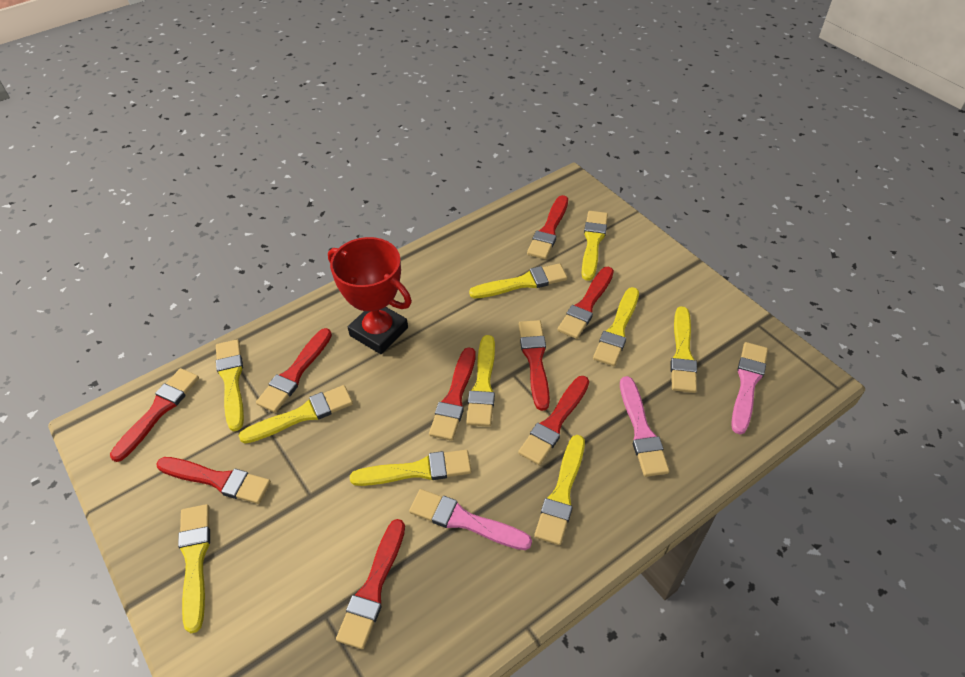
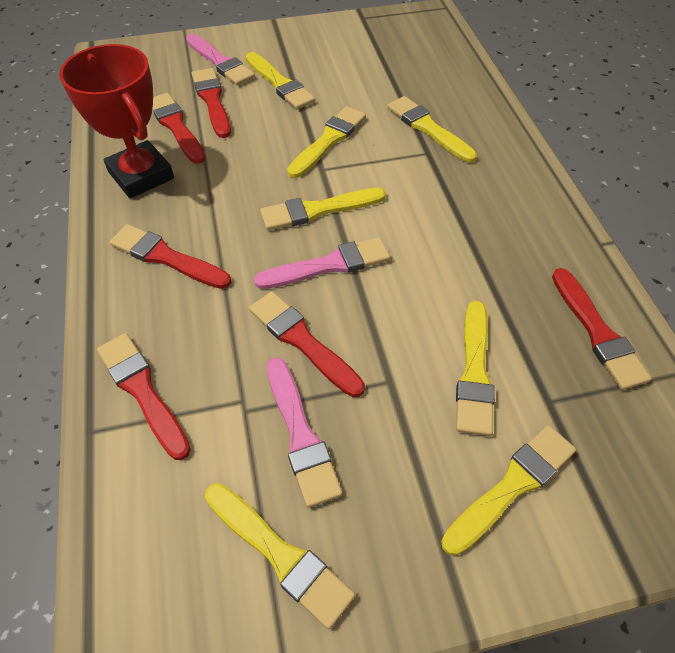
red brush: 9 -> 6
yellow brush: 10 -> 7

